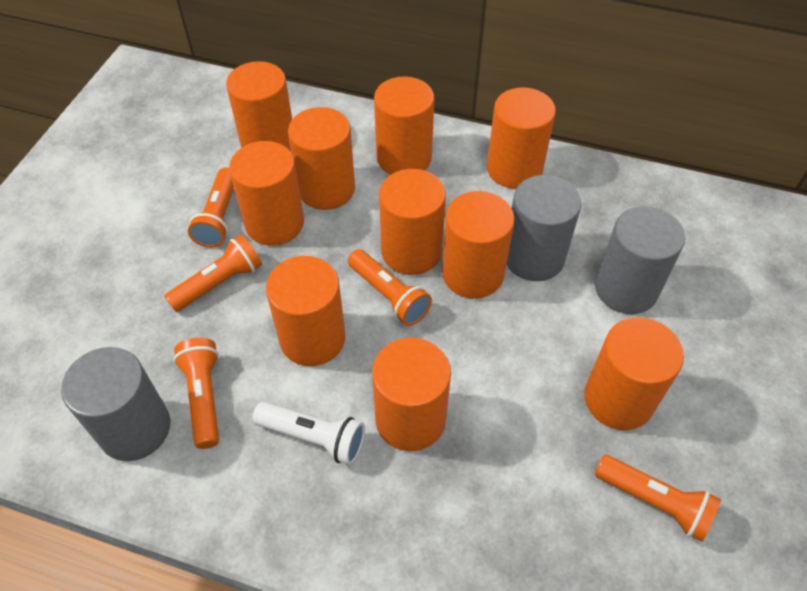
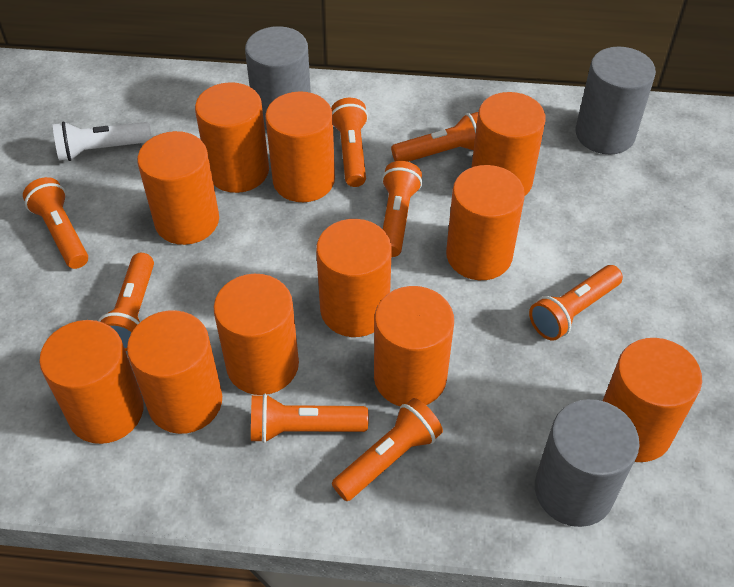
orange cylinder: 10 -> 11
orange flashlight: 5 -> 8

